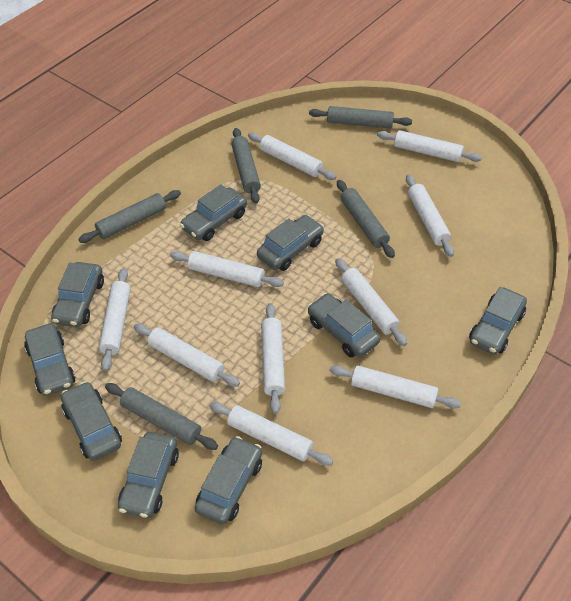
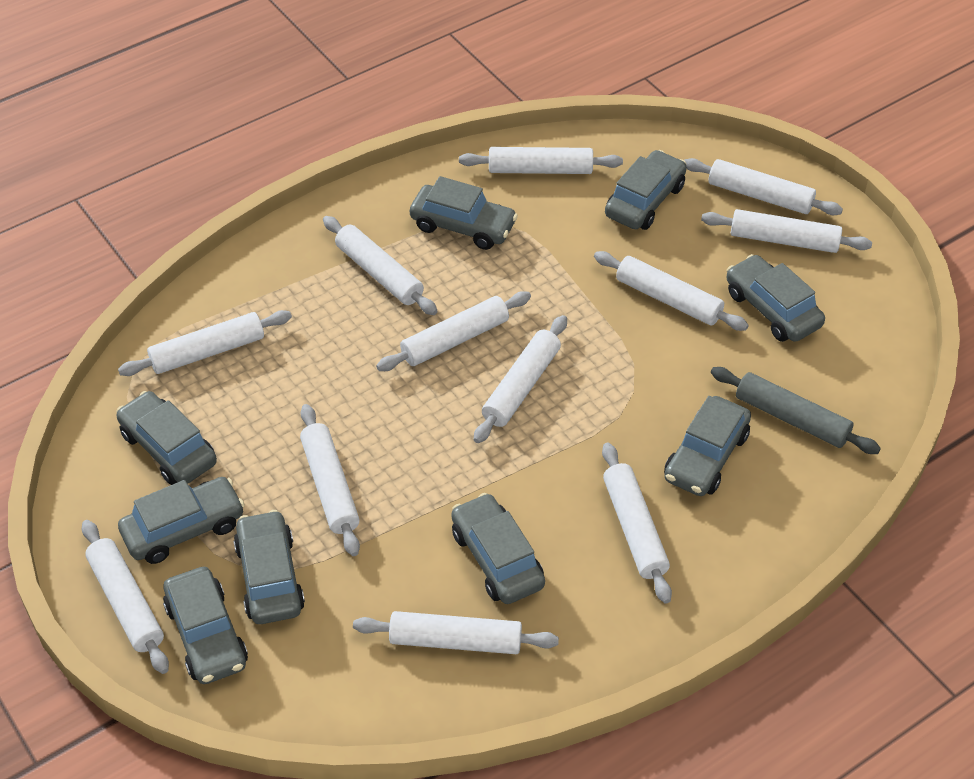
grey rolling pin: 5 -> 1
white rolling pin: 10 -> 12

